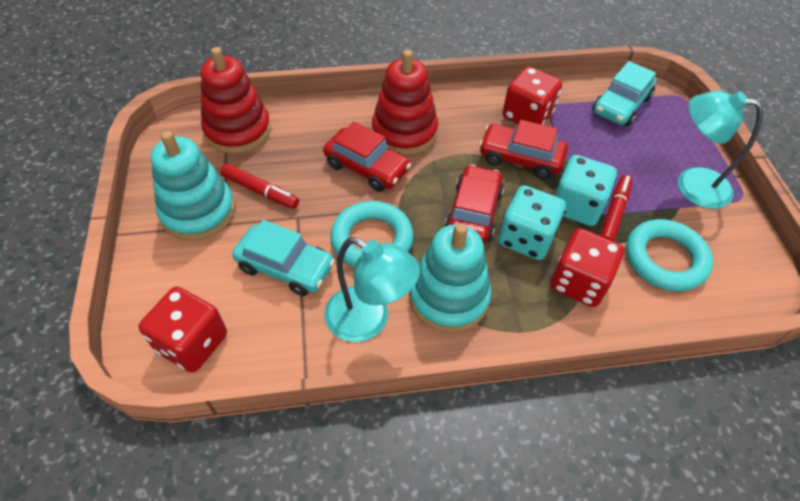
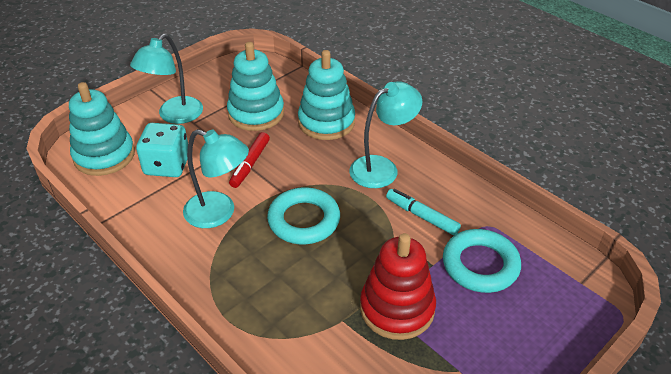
red car: 3 -> 0
red dice: 3 -> 0
red marker: 2 -> 1
red stacking toy: 2 -> 1
turquoise car: 2 -> 0
turquoise dice: 2 -> 1
turquoise lamp: 2 -> 3
turquoise marker: 0 -> 1
turquoise stacking toy: 2 -> 3

